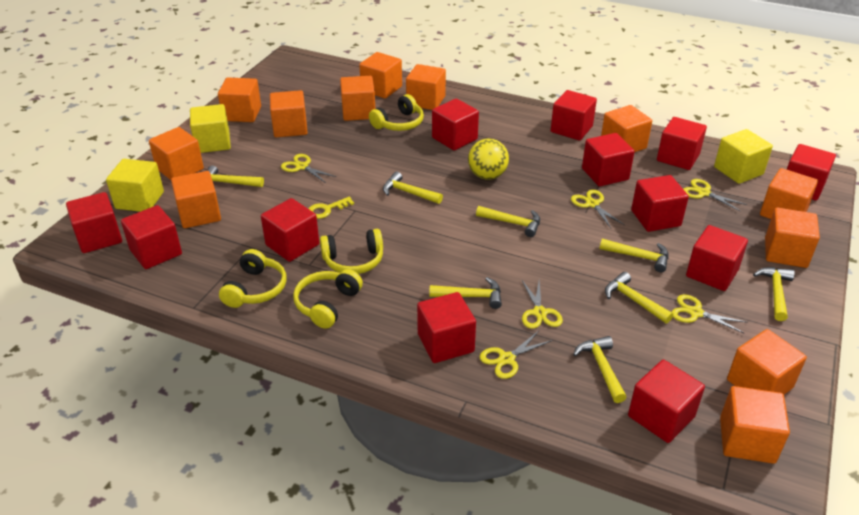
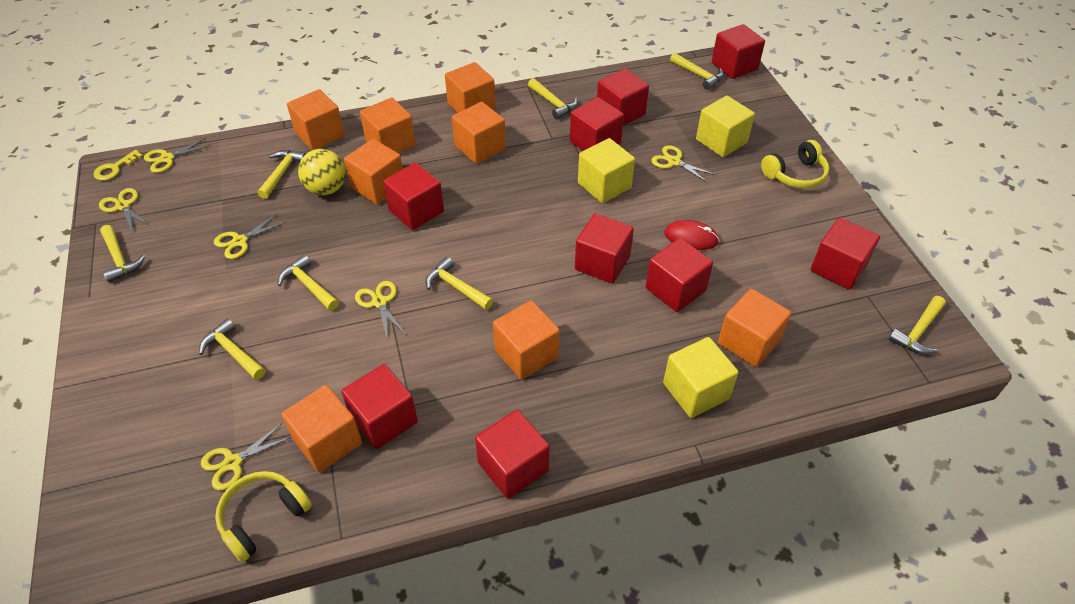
orange cube: 12 -> 8
red cube: 12 -> 9
red mouse: 0 -> 1
yellow headphones: 4 -> 2

